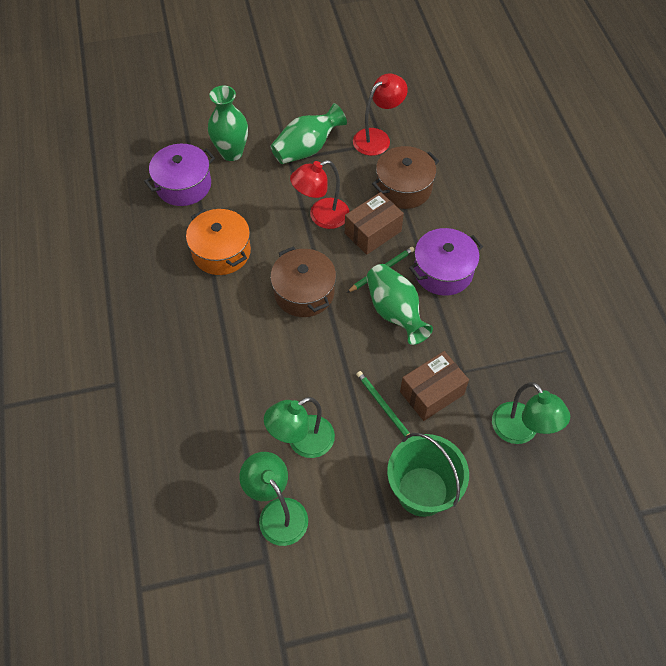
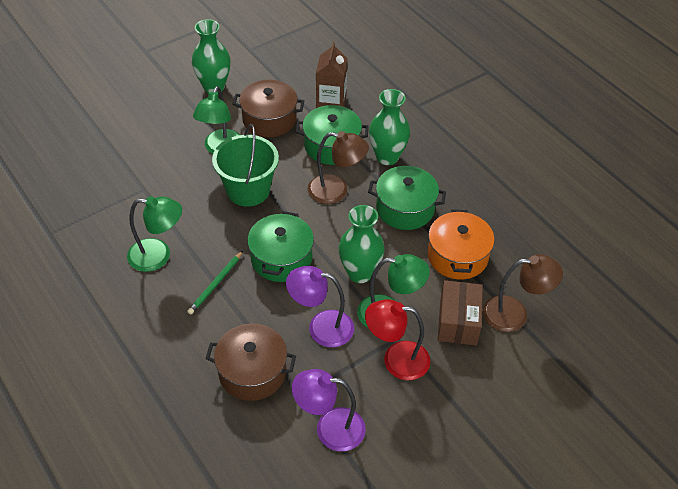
brown box: 2 -> 1
brown carton: 0 -> 1
brown lamp: 0 -> 2
green pencil: 2 -> 1
green pot: 0 -> 3
purple lamp: 0 -> 2
purple pot: 2 -> 0
red lamp: 2 -> 1

